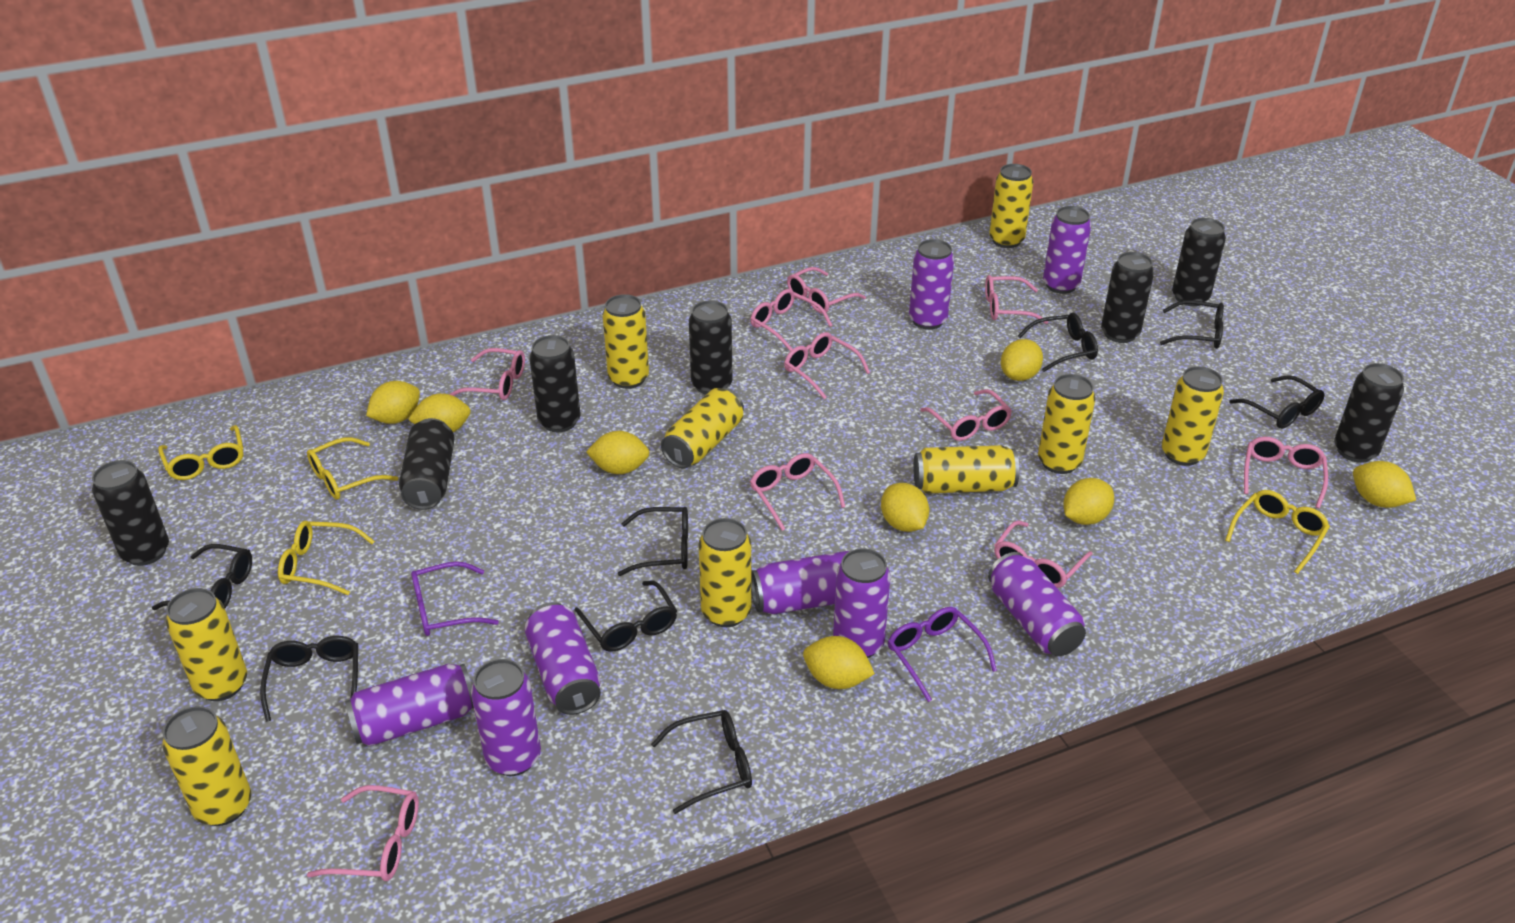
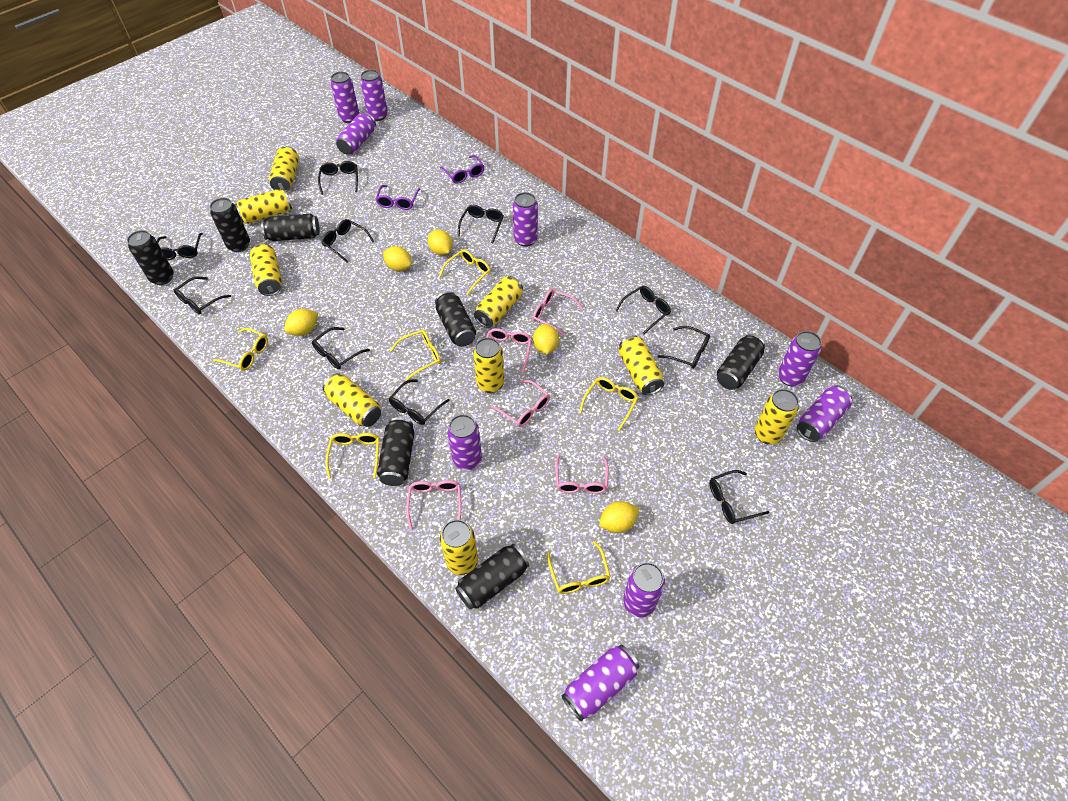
black glasses: 8 -> 10
pink glasses: 10 -> 5
purple can: 8 -> 9
yellow glasses: 4 -> 6
yellow lemon: 8 -> 5

